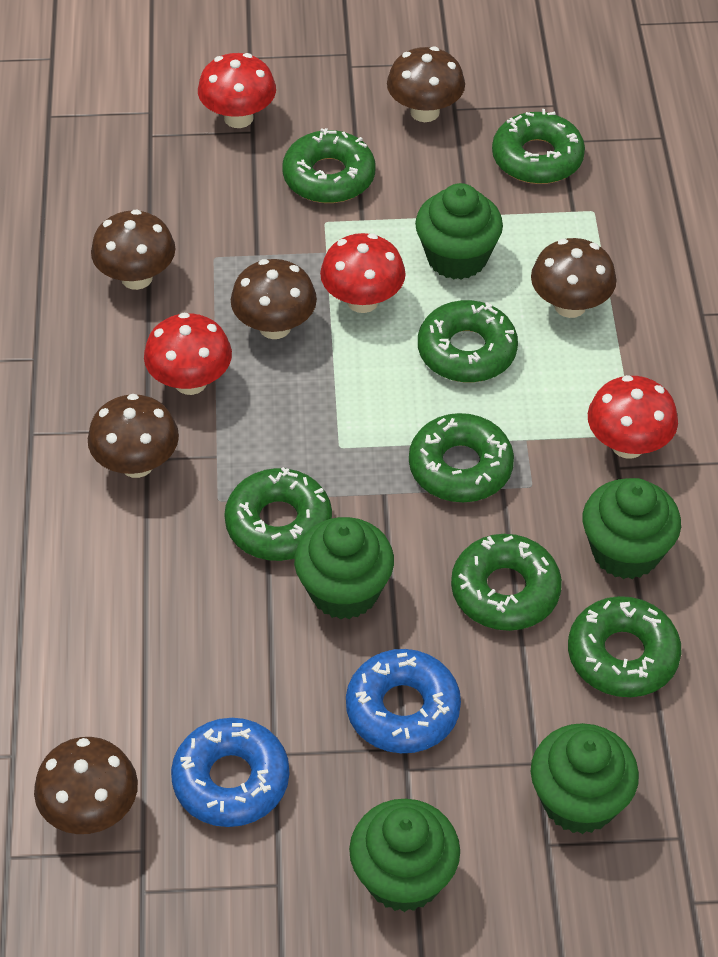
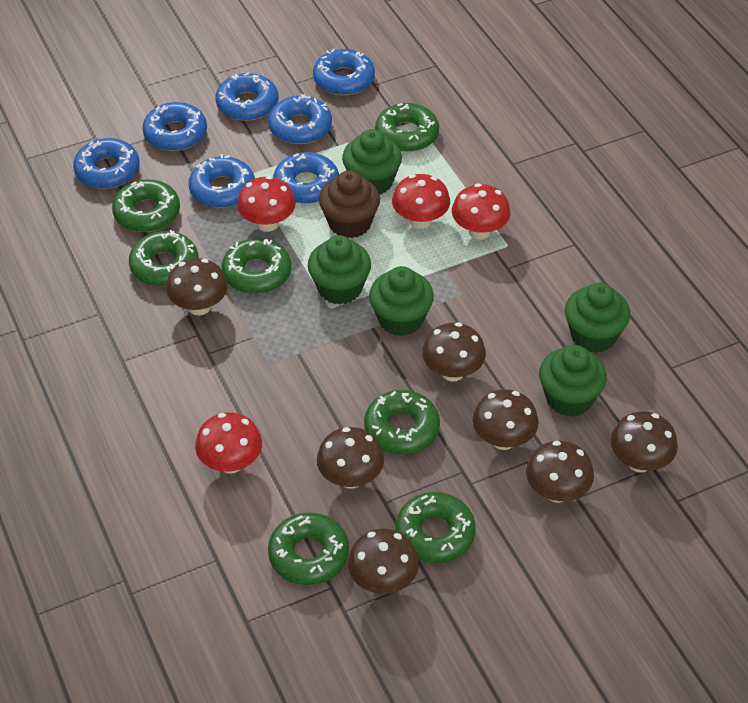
blue donut: 2 -> 7
brown cupcake: 0 -> 1
brown mushroom: 6 -> 7

